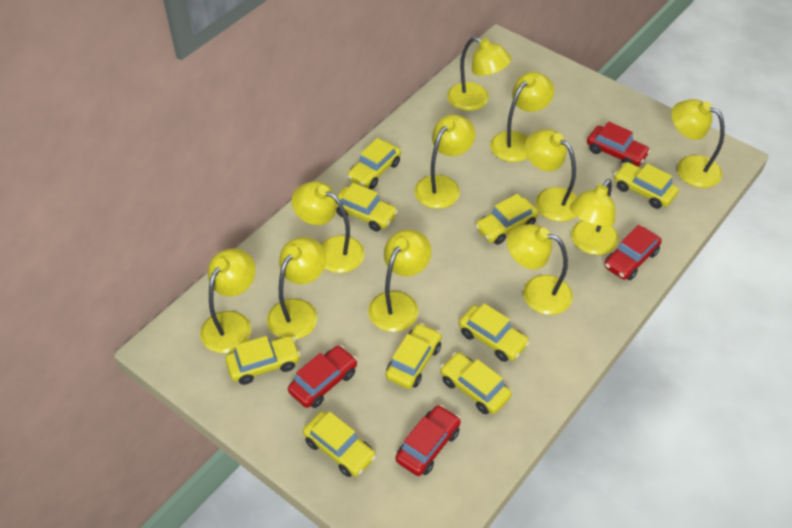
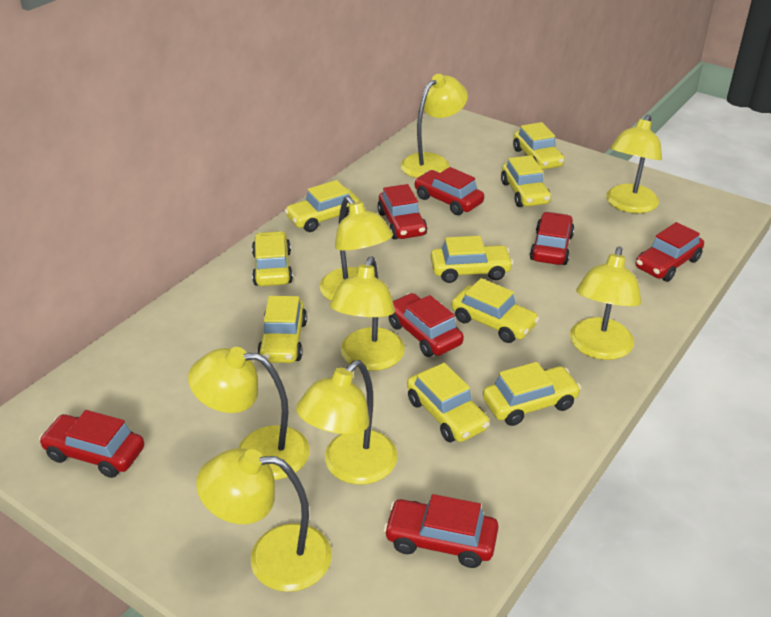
red car: 4 -> 7
yellow lamp: 11 -> 8

